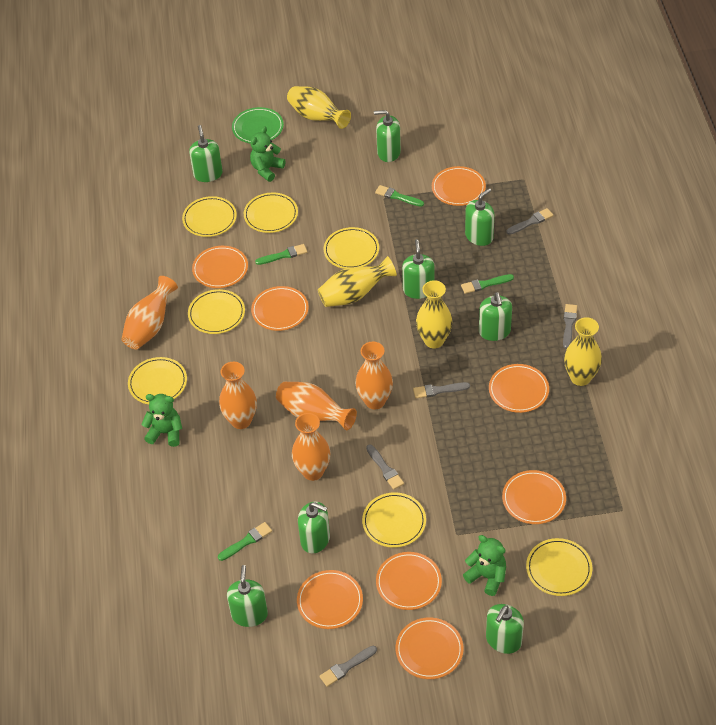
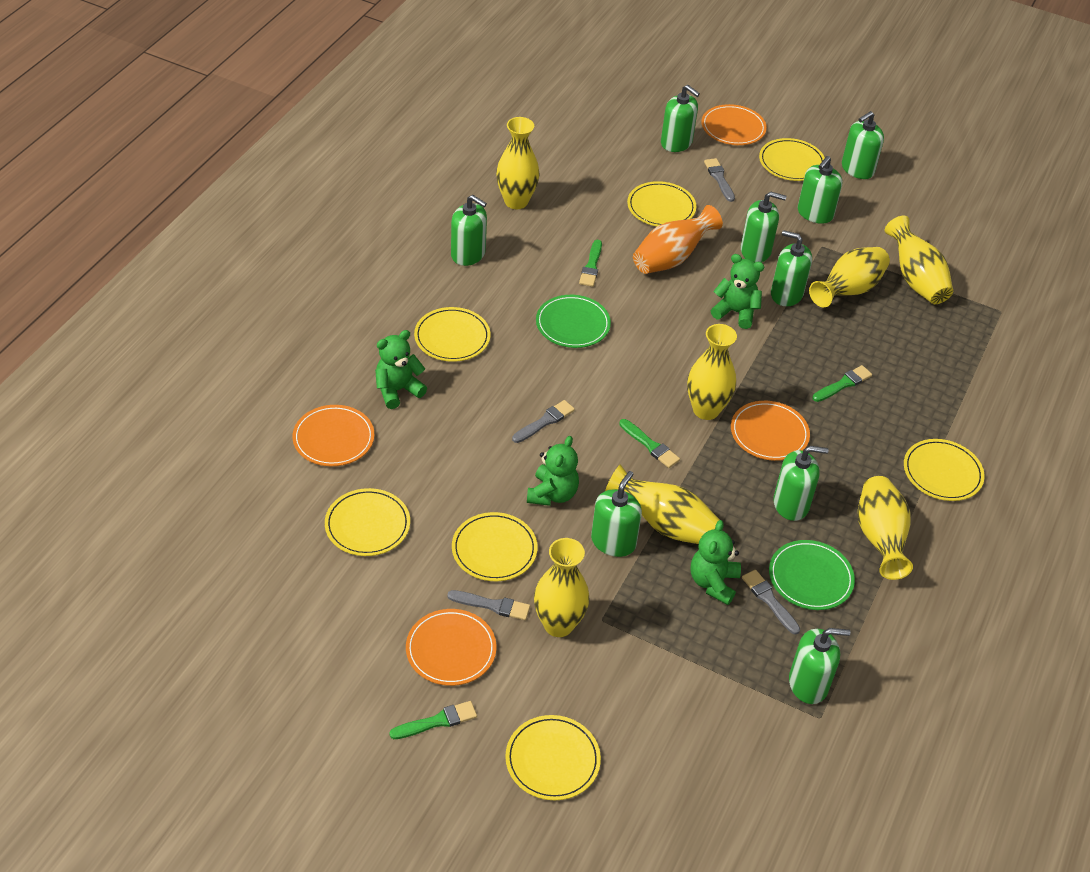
green plate: 1 -> 2
green soap dispenser: 8 -> 9
green teddy bear: 3 -> 4
grey brush: 5 -> 4
orange plate: 8 -> 4
orange vase: 5 -> 1
yellow vase: 4 -> 7

